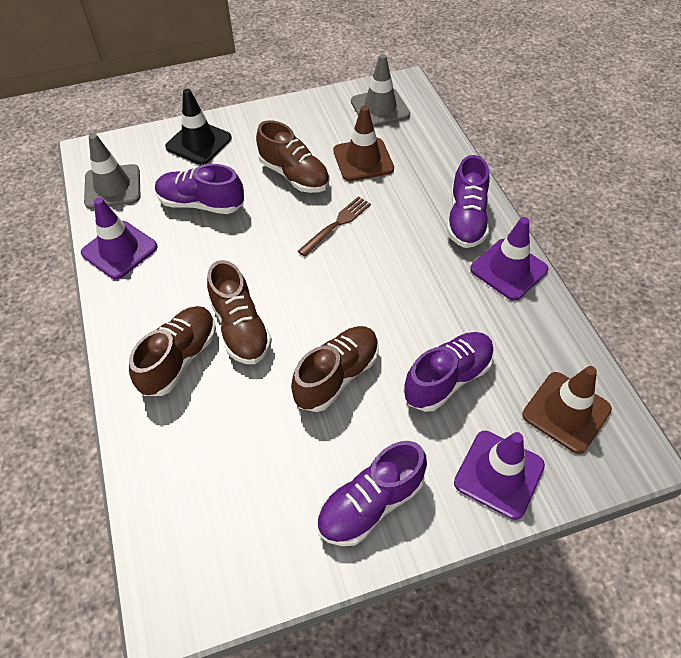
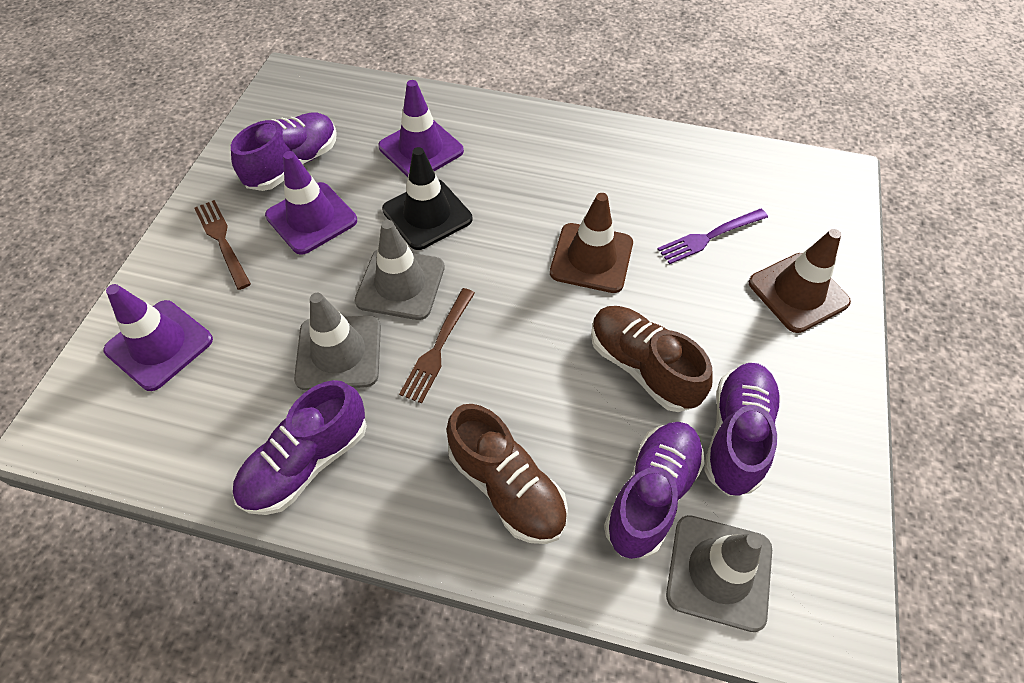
brown fork: 1 -> 2
brown shoe: 4 -> 2
grey traffic cone: 2 -> 3
purple fork: 0 -> 1

